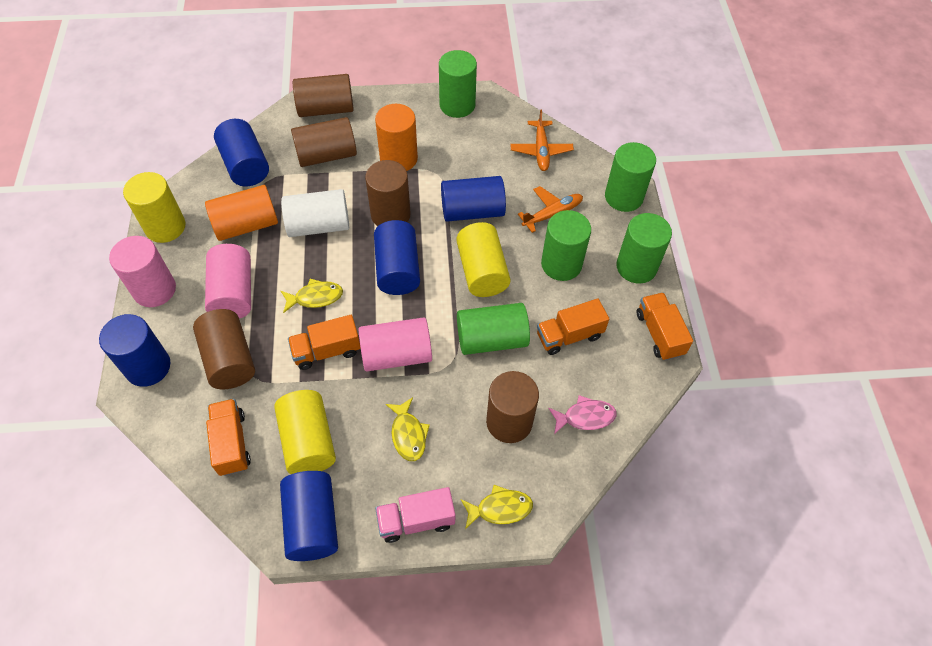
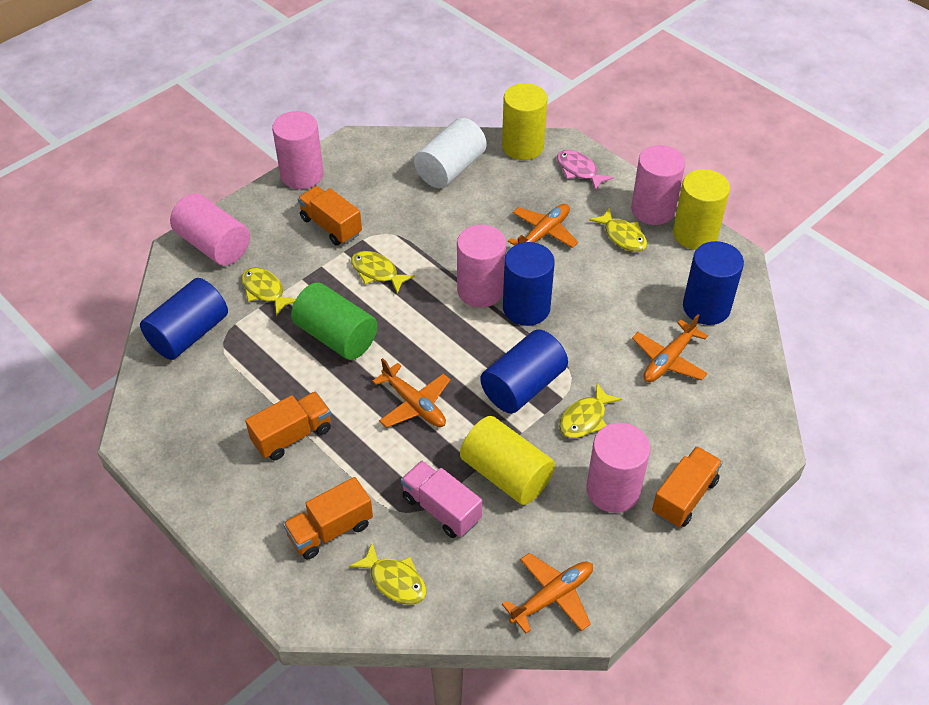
blue cylinder: 5 -> 4
brown cylinder: 5 -> 0
green cylinder: 5 -> 1
orange cylinder: 2 -> 0
orange plane: 2 -> 4
pink cylinder: 3 -> 5
yellow fish: 3 -> 5

